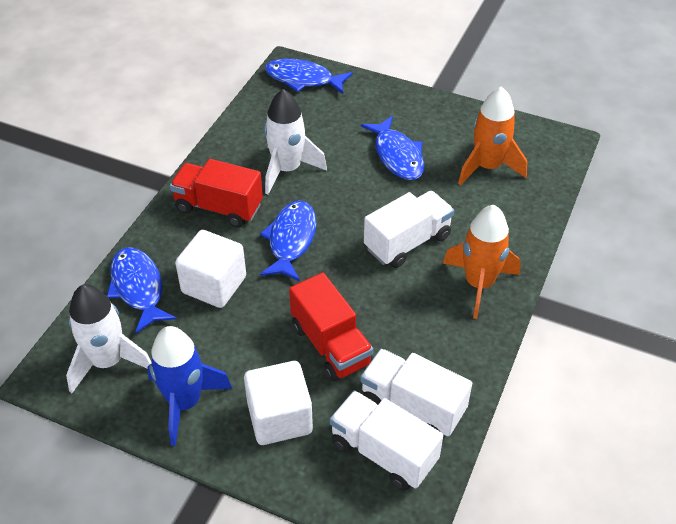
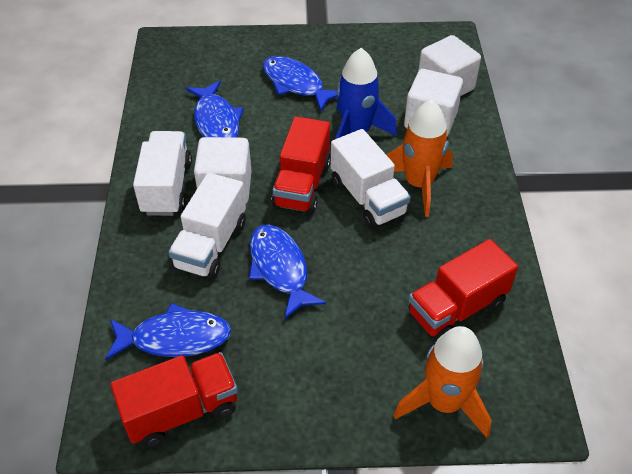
red truck: 2 -> 3
white cube: 2 -> 3
white rocket: 2 -> 0

